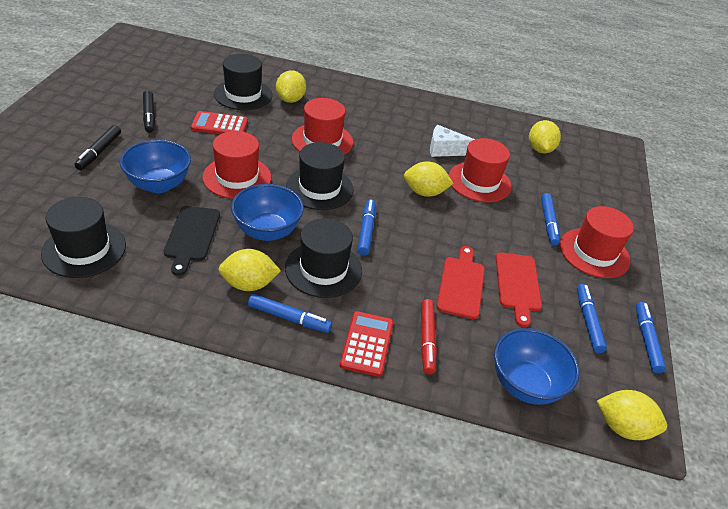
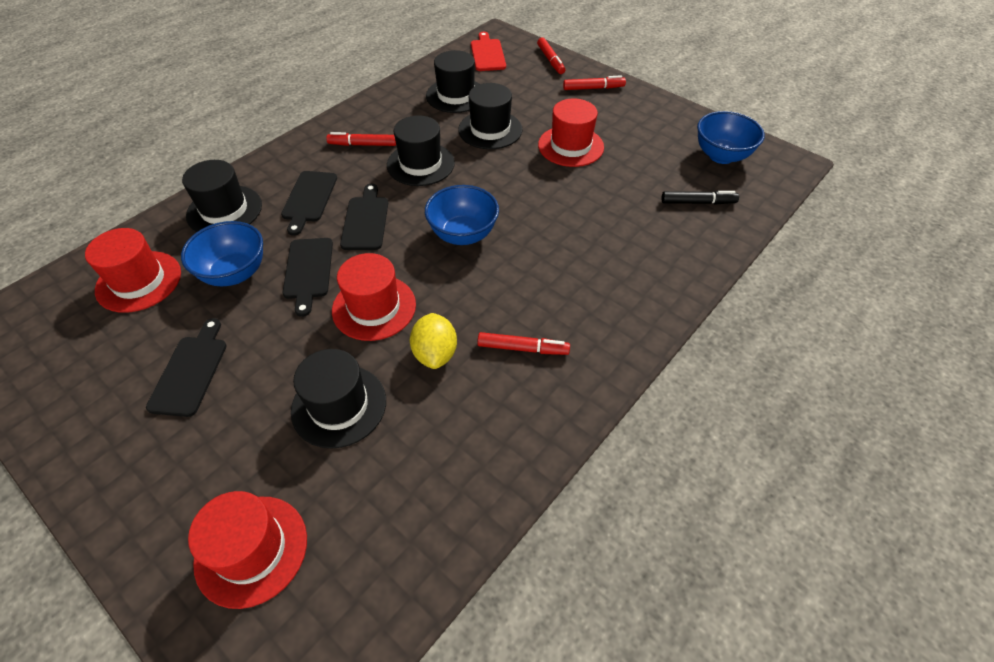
black cutting board: 1 -> 4
black hat: 4 -> 5
black marker: 2 -> 1
blue marker: 5 -> 0
red calculator: 2 -> 0
red cutting board: 2 -> 1
red marker: 1 -> 4
white cheese: 1 -> 0
yellow lemon: 5 -> 1

